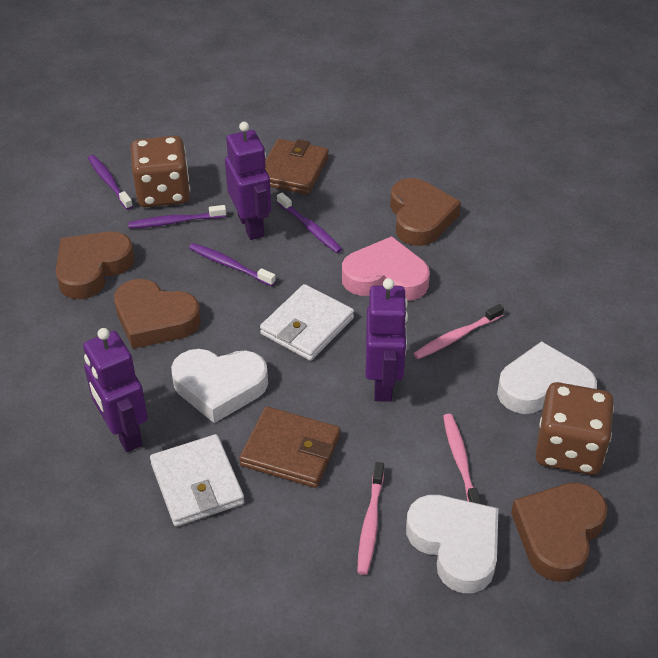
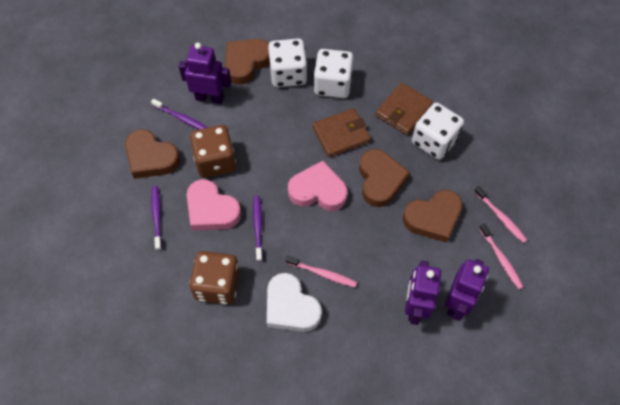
pink heart: 1 -> 2
purple toothbrush: 4 -> 3
white dice: 0 -> 3
white heart: 3 -> 1
white wallet: 2 -> 0

